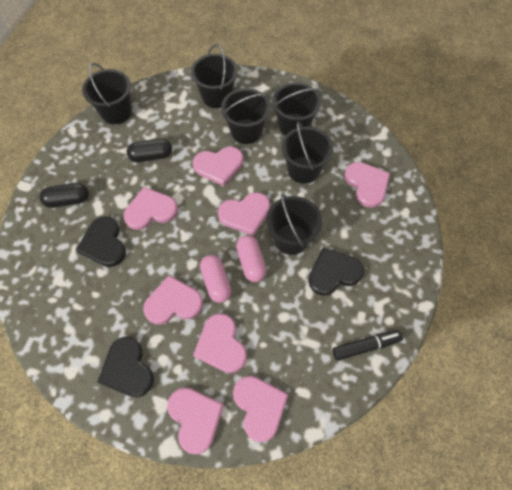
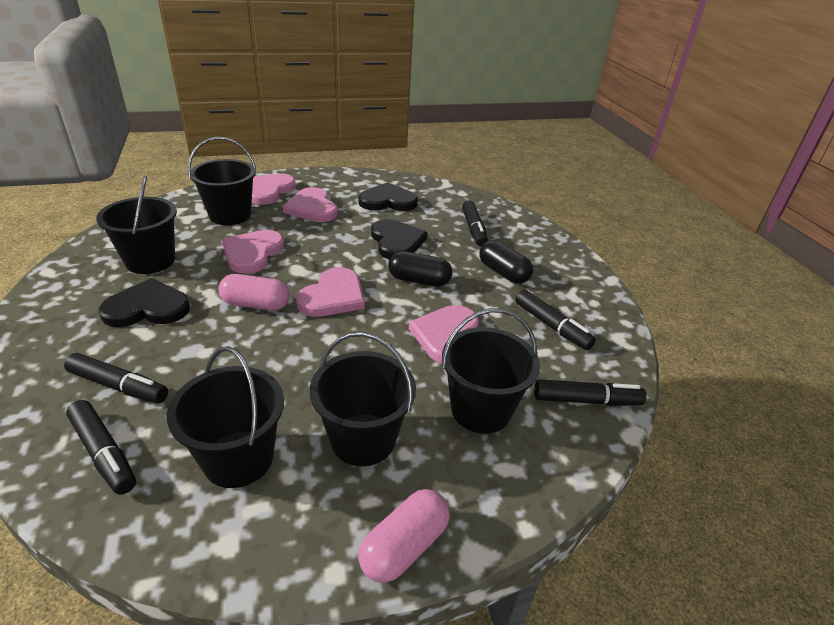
black bucket: 6 -> 5
black marker: 1 -> 5
pink heart: 8 -> 5

